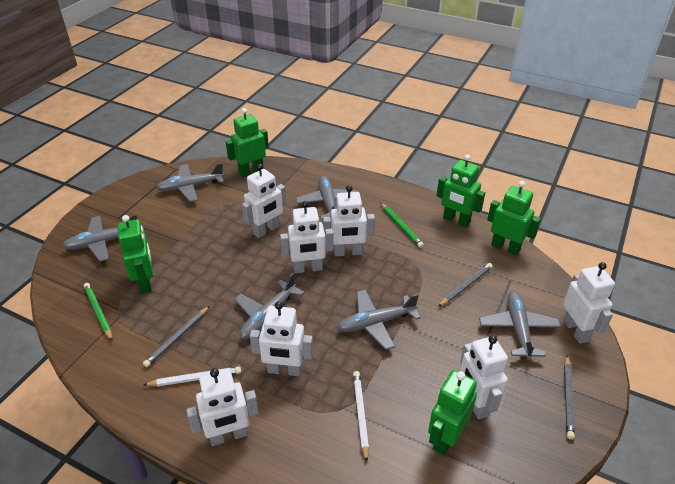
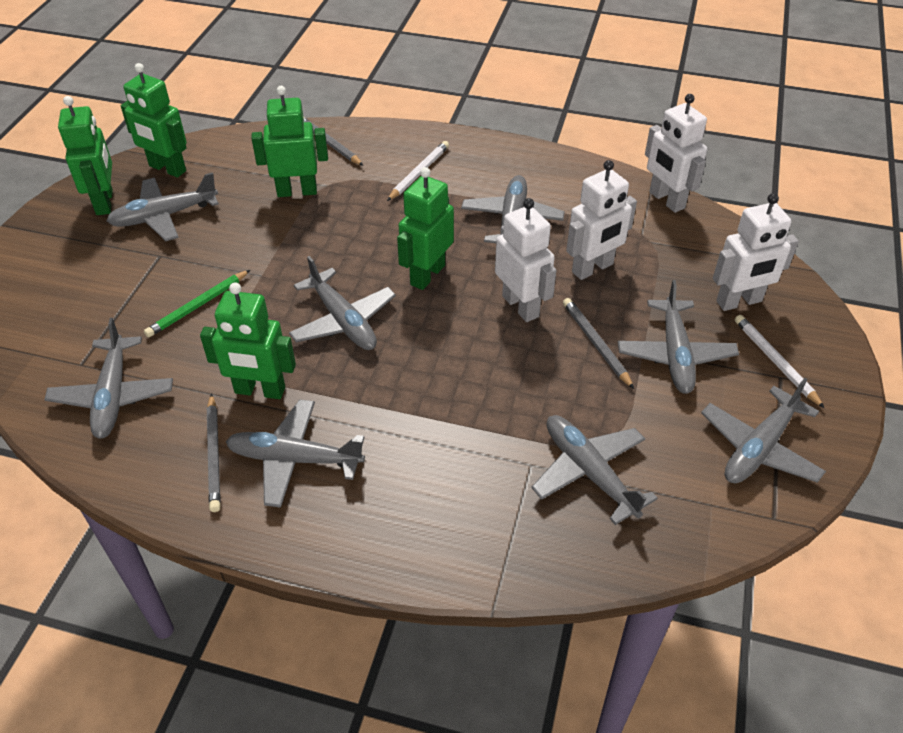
green pencil: 2 -> 1
grey plane: 6 -> 8
white robot: 7 -> 4

